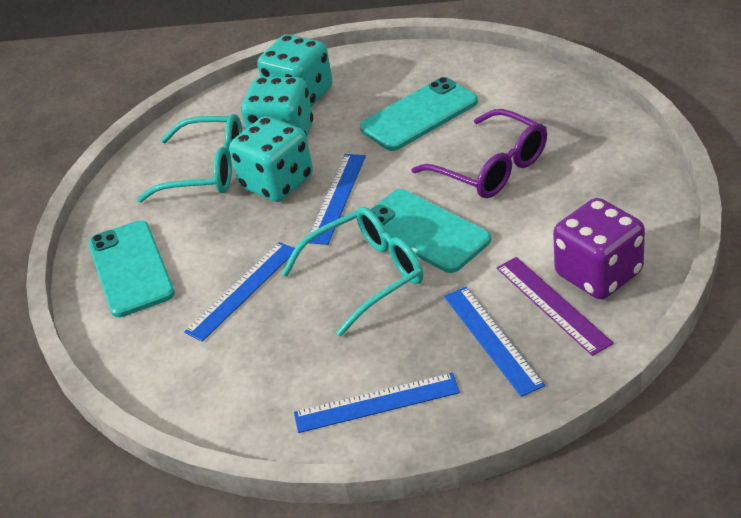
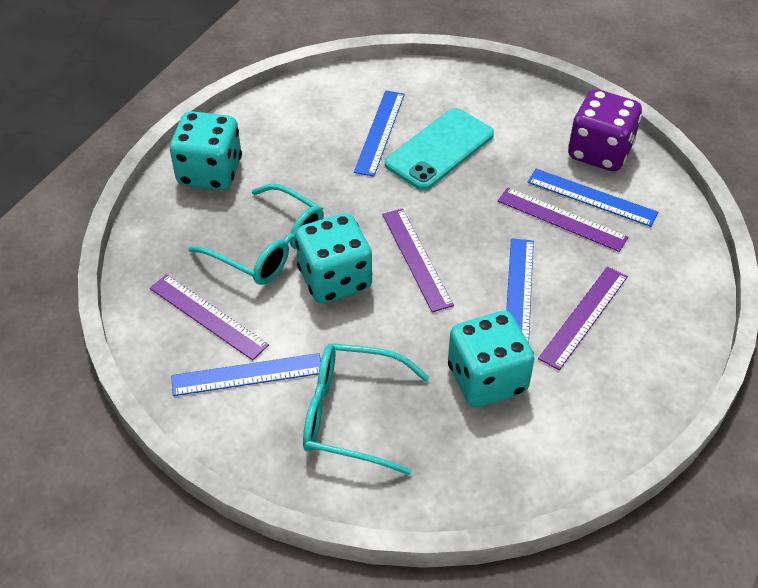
purple glasses: 1 -> 0
purple ruler: 1 -> 4
turquoise phone: 3 -> 1

